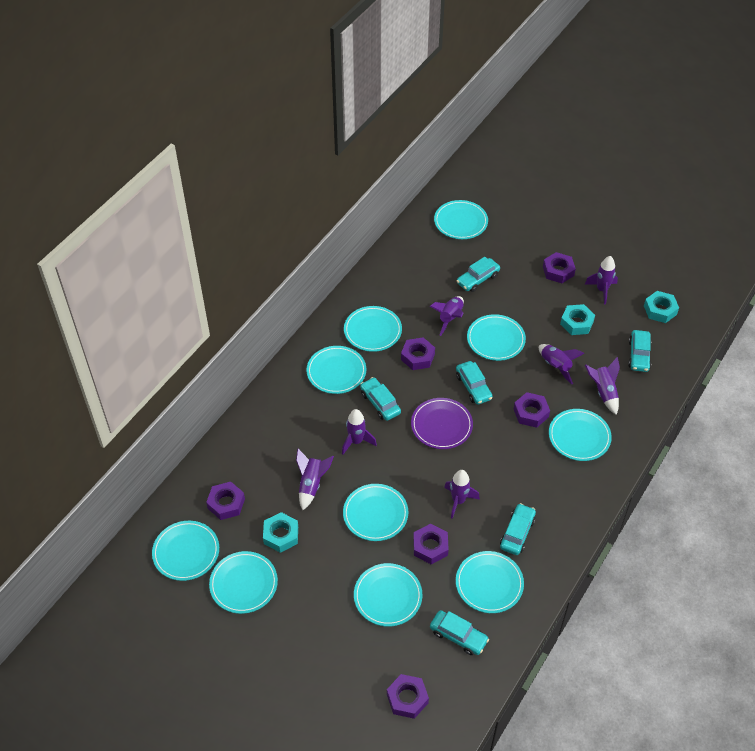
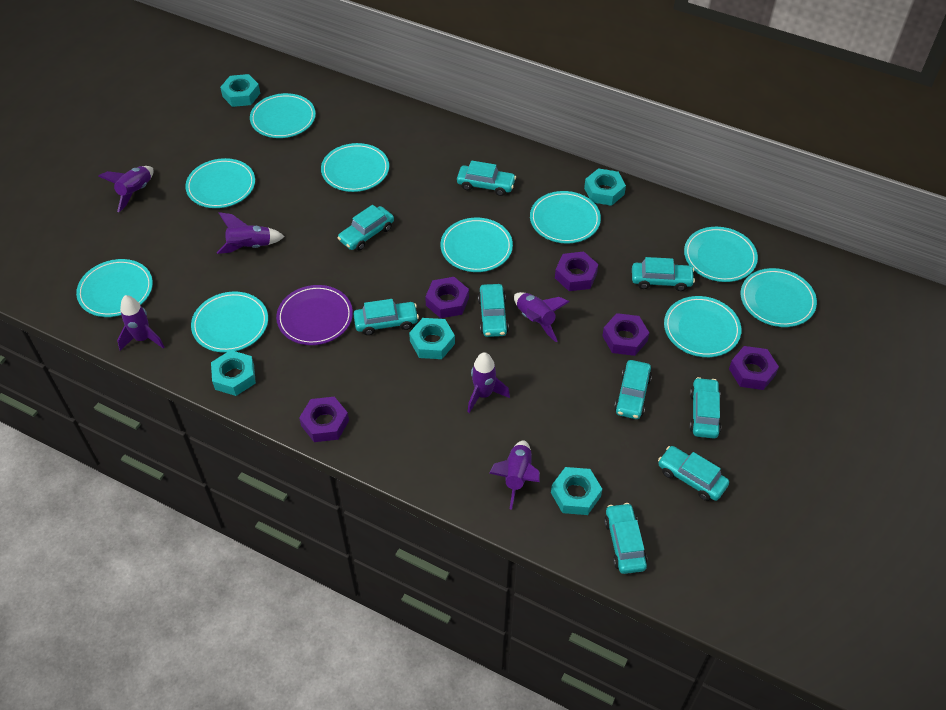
purple nut: 6 -> 5
purple rocket: 7 -> 6
turquoise car: 6 -> 9
turquoise nut: 3 -> 5

